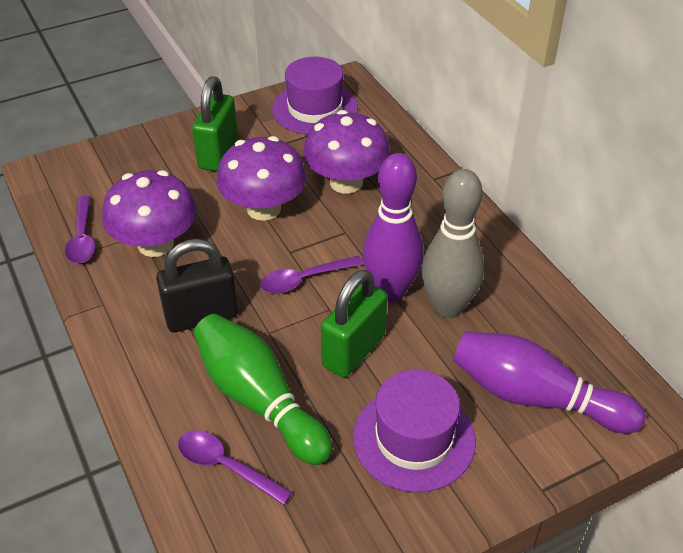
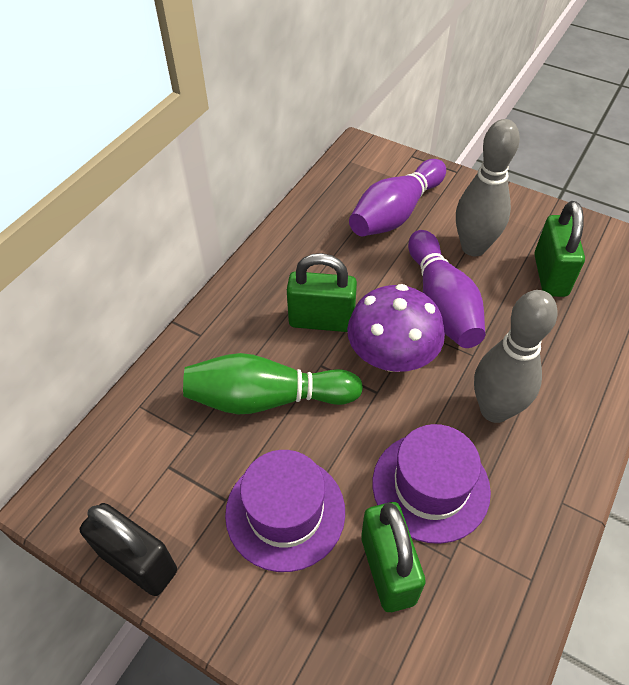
green padlock: 2 -> 3
grey bowling pin: 1 -> 2
purple mushroom: 3 -> 1
purple spoon: 3 -> 0

